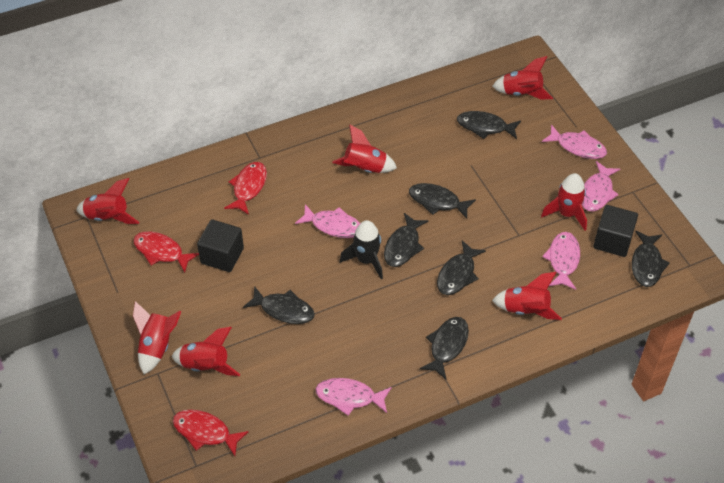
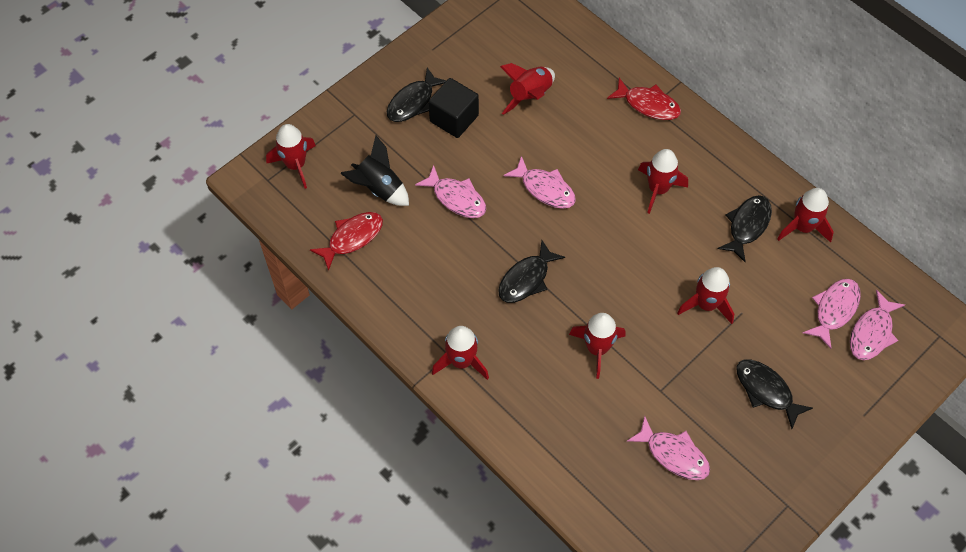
black cube: 2 -> 1
black fish: 7 -> 4
red fish: 3 -> 2

